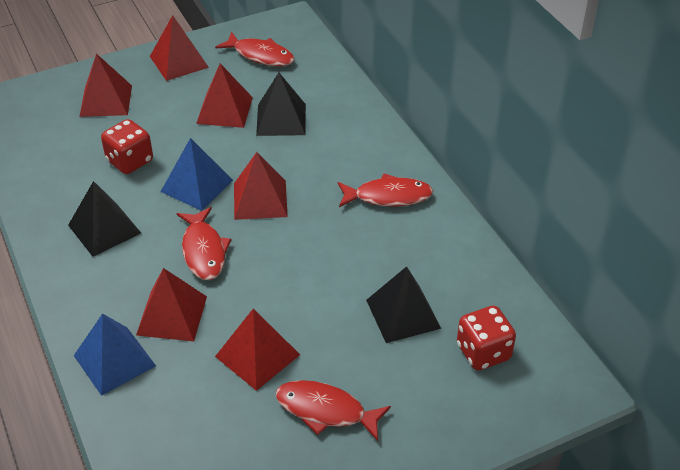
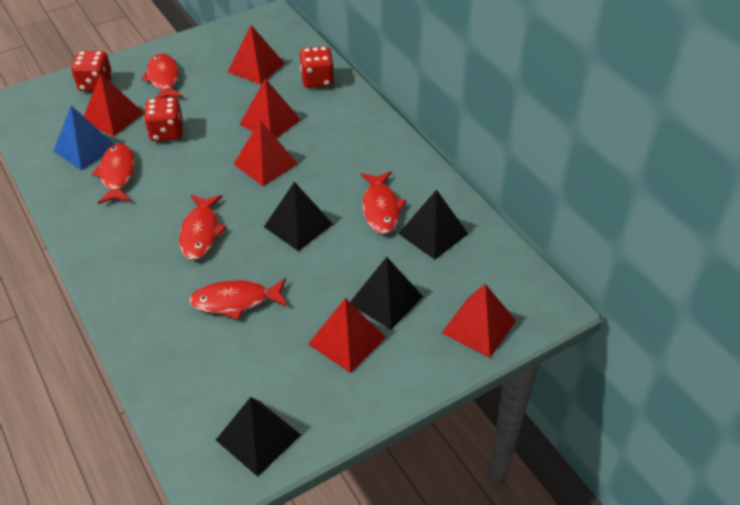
black pyramid: 3 -> 4
blue pyramid: 2 -> 1
red dice: 2 -> 3
red fish: 4 -> 5

